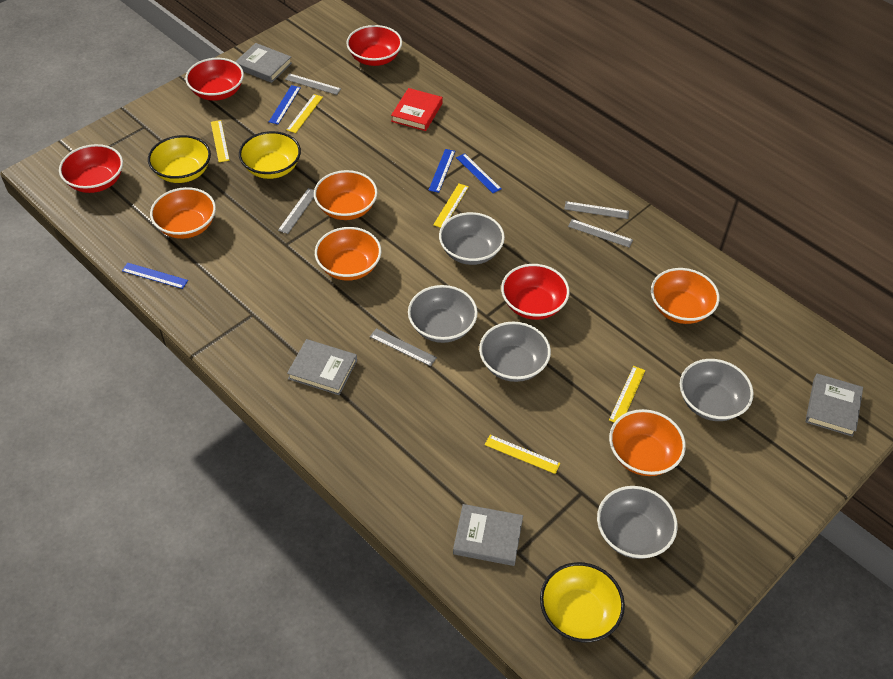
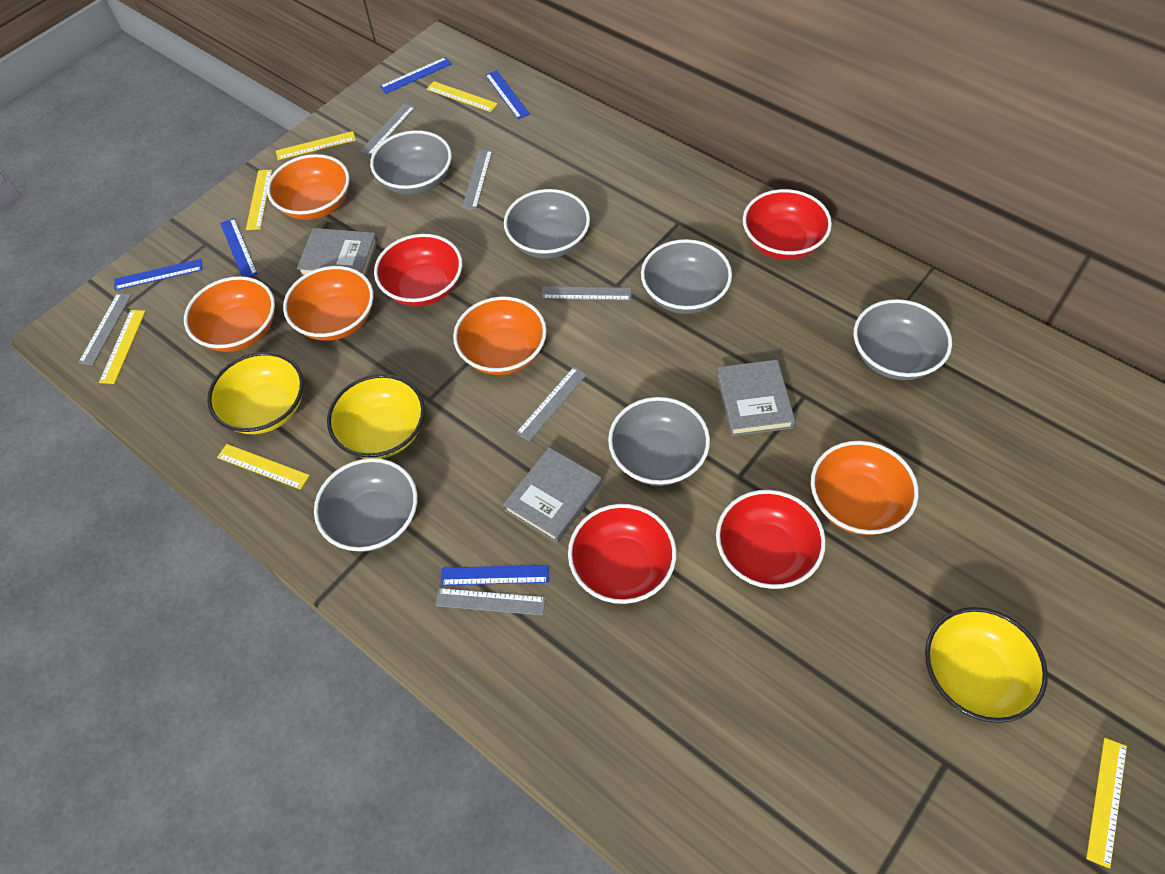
blue ruler: 4 -> 5
grey book: 4 -> 3
grey bowl: 5 -> 6
grey ruler: 5 -> 6
red book: 1 -> 0
yellow ruler: 5 -> 6

